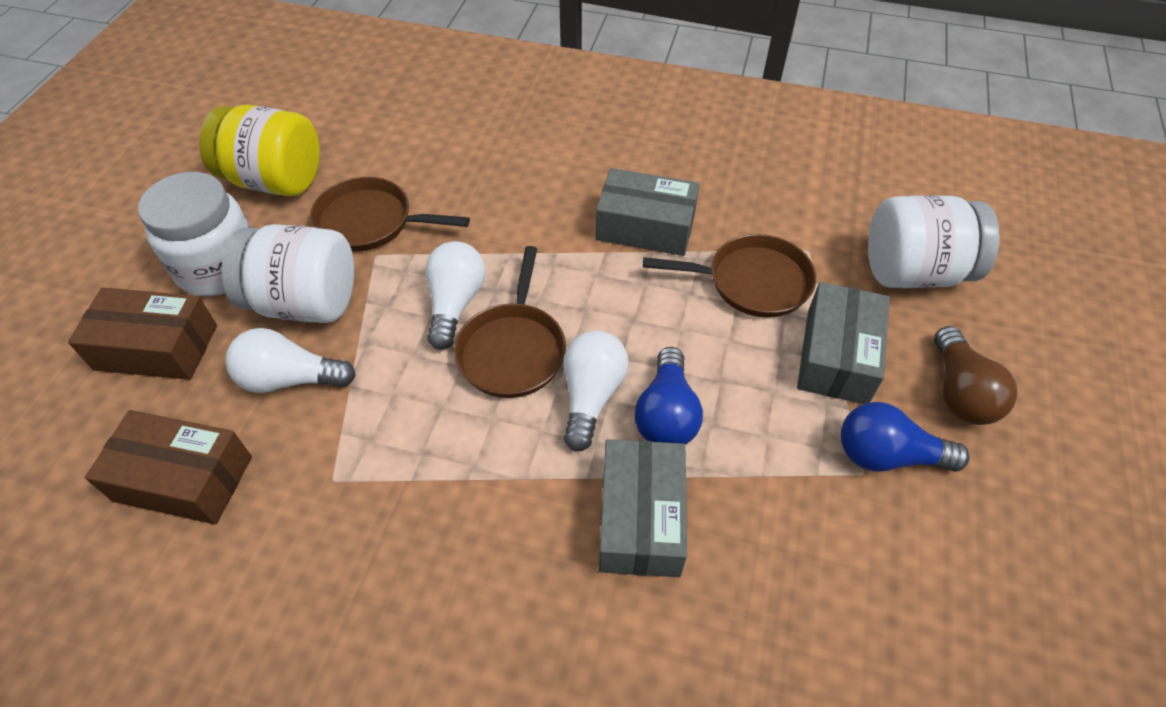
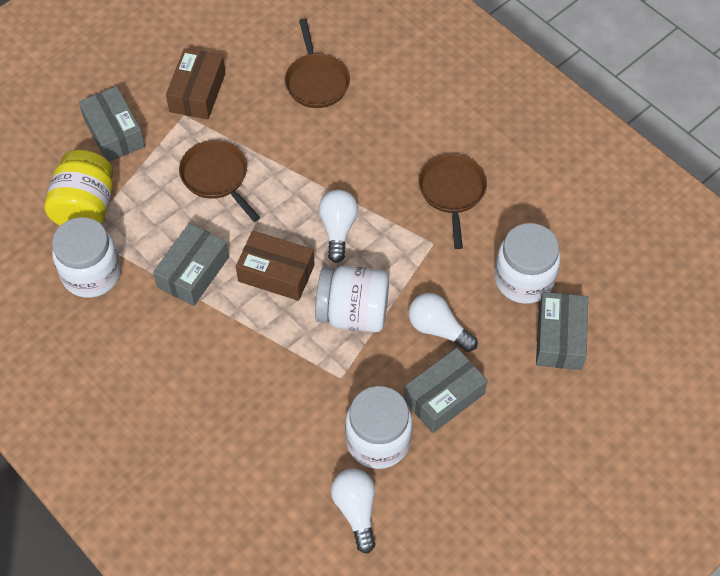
blue light bulb: 2 -> 0
brown light bulb: 1 -> 0
grey box: 3 -> 4
white jar: 3 -> 4

